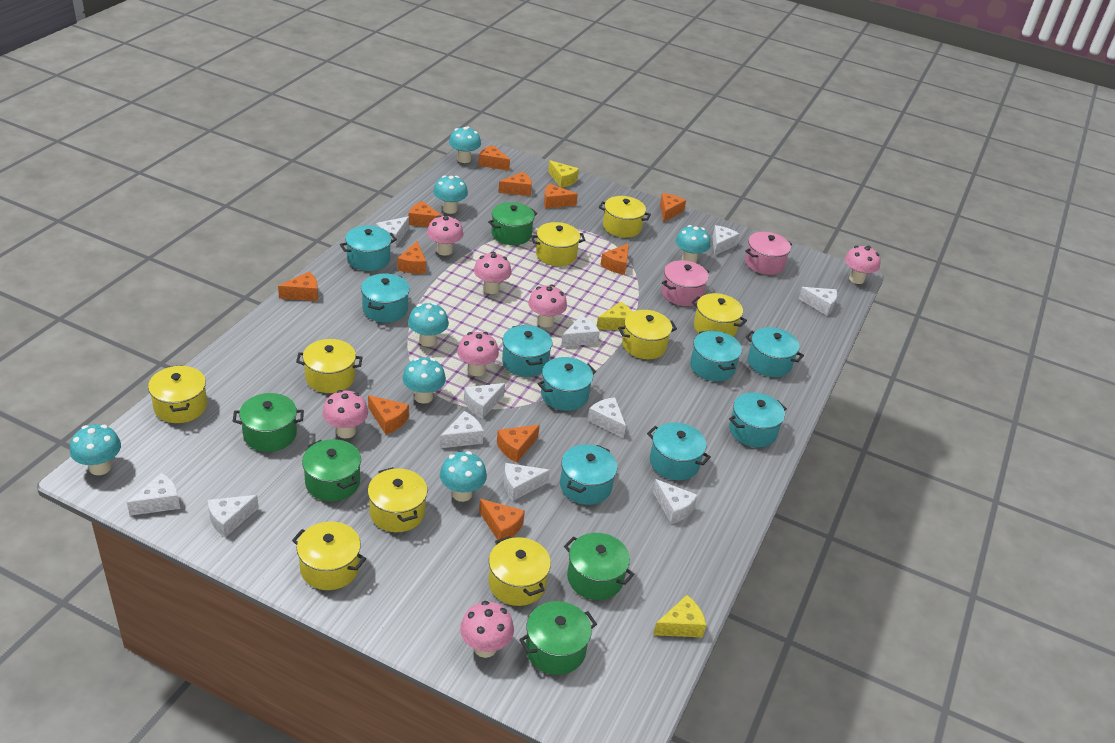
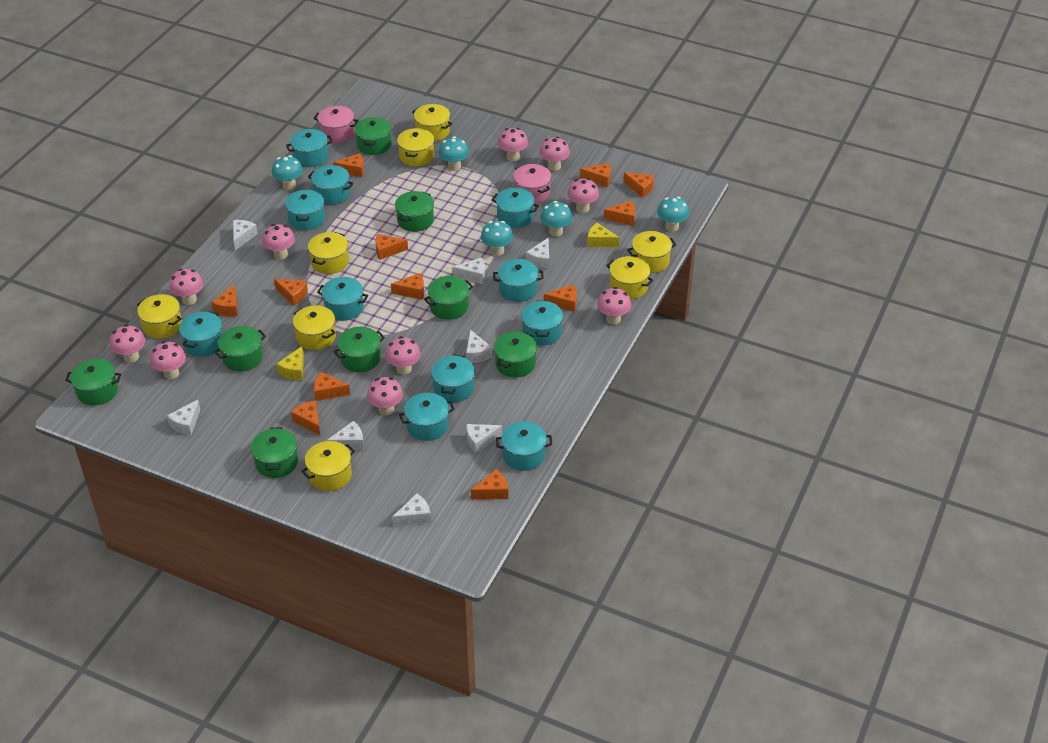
green pot: 5 -> 8
orange cheese: 11 -> 12
pink mushroom: 7 -> 10
turquoise mushroom: 7 -> 5
turquoise pot: 9 -> 11
white cheese: 11 -> 8
yellow cheese: 3 -> 2
yellow pot: 9 -> 8

